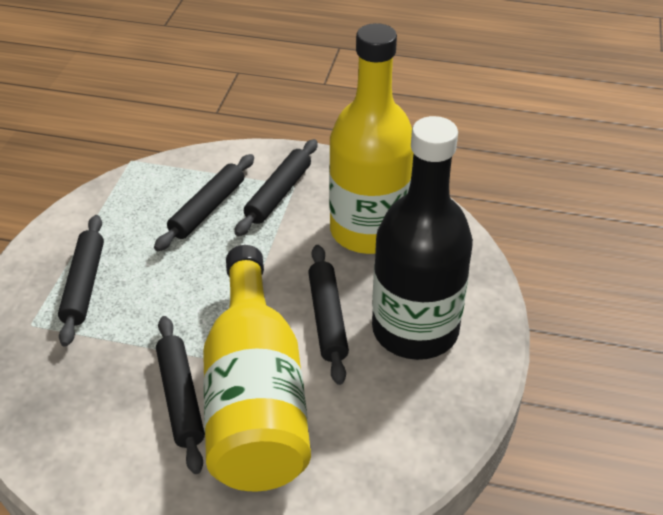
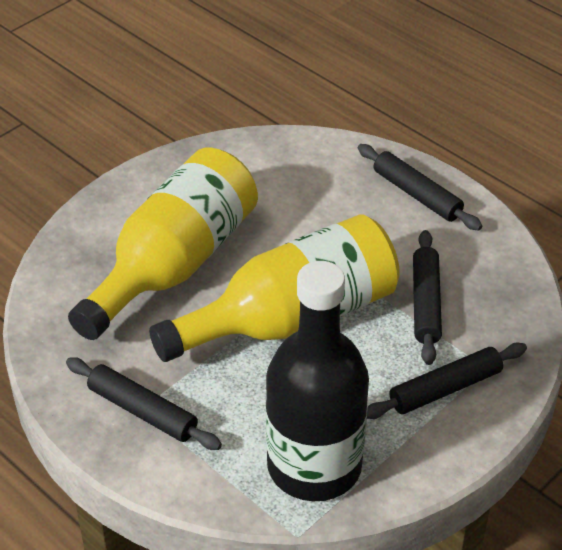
black rolling pin: 5 -> 4

